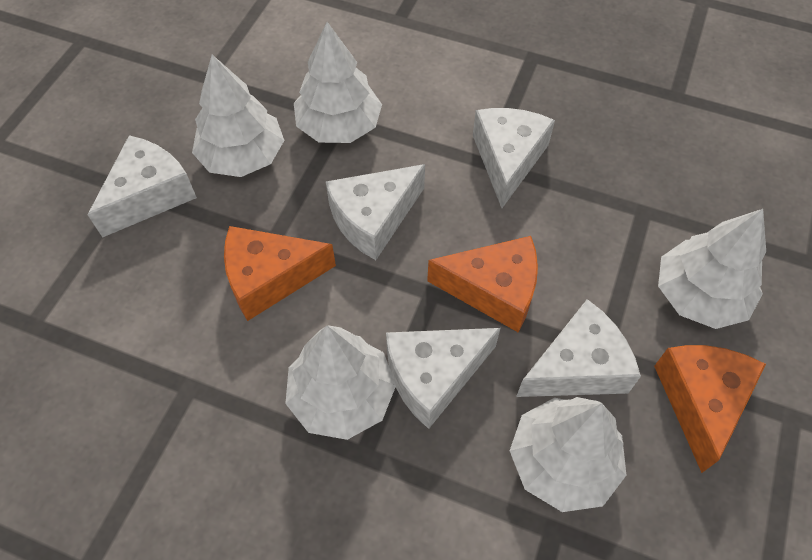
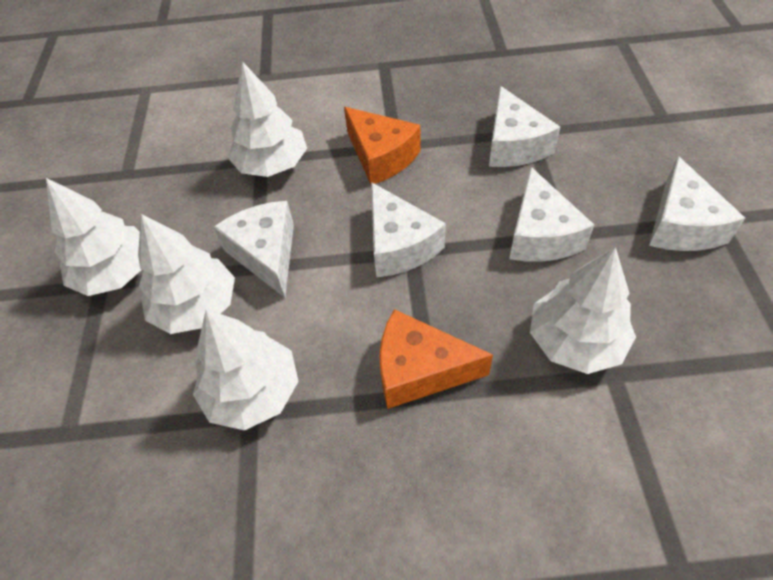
orange cheese: 3 -> 2

